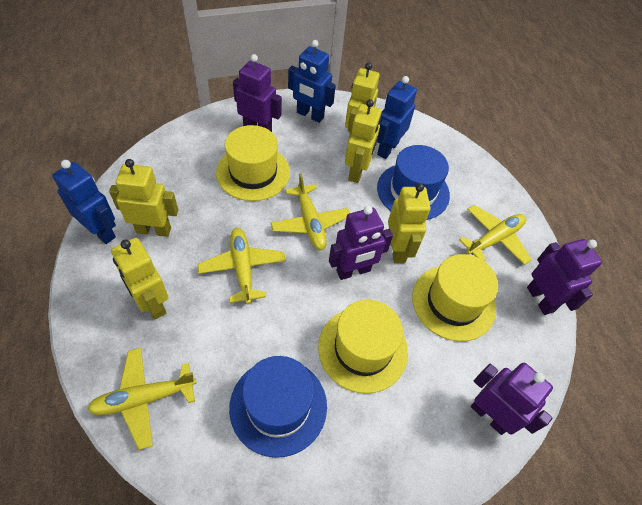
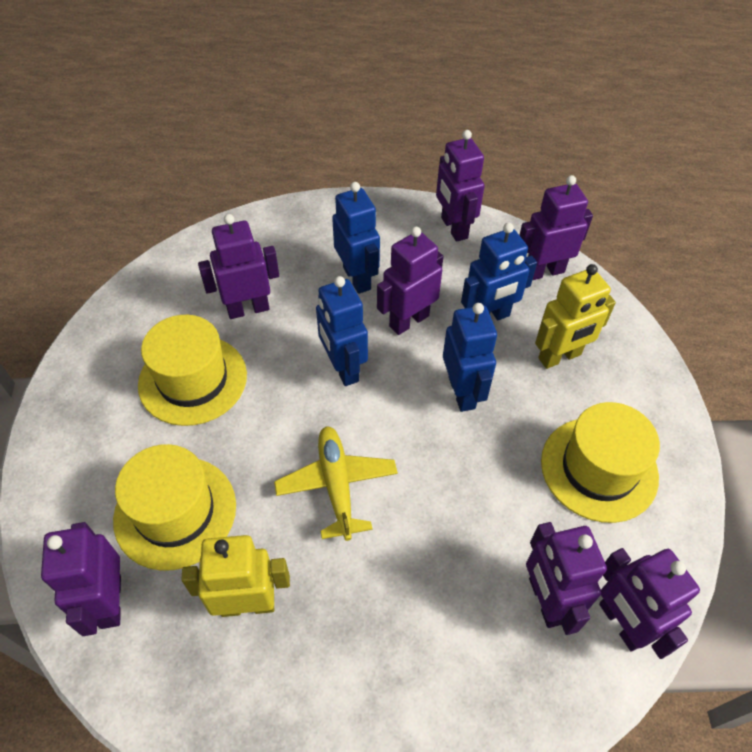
blue hat: 2 -> 0
blue robot: 3 -> 4
purple robot: 4 -> 7
yellow plane: 4 -> 1
yellow robot: 5 -> 2

